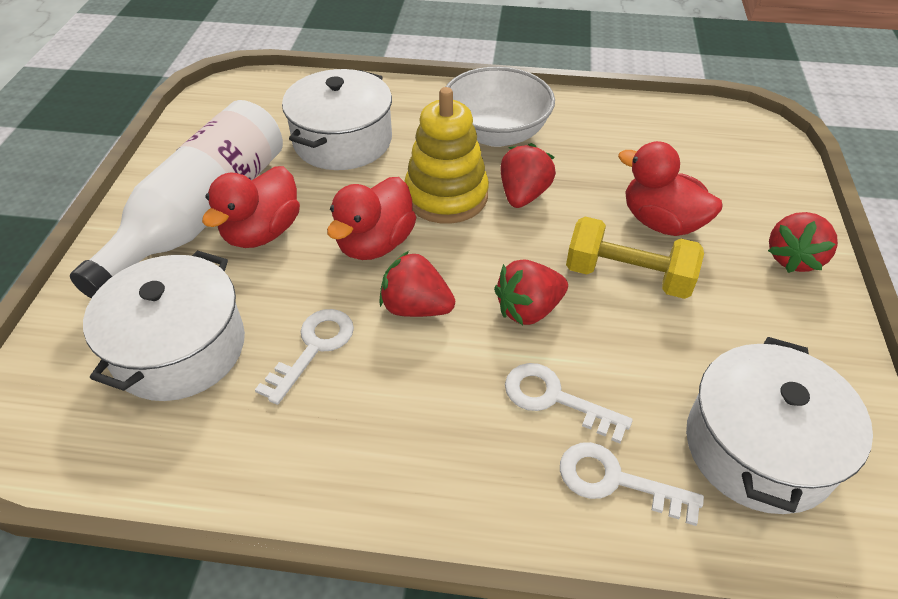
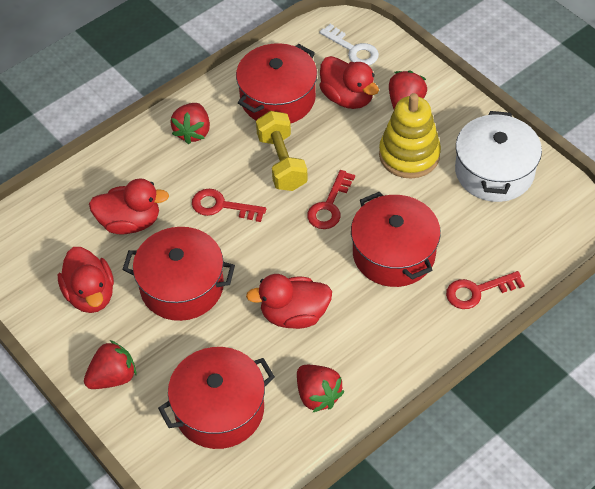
red duck: 3 -> 4
red key: 0 -> 3
red pot: 0 -> 4
white bottle: 1 -> 0
white bowl: 1 -> 0
white key: 3 -> 1
white pot: 3 -> 1

